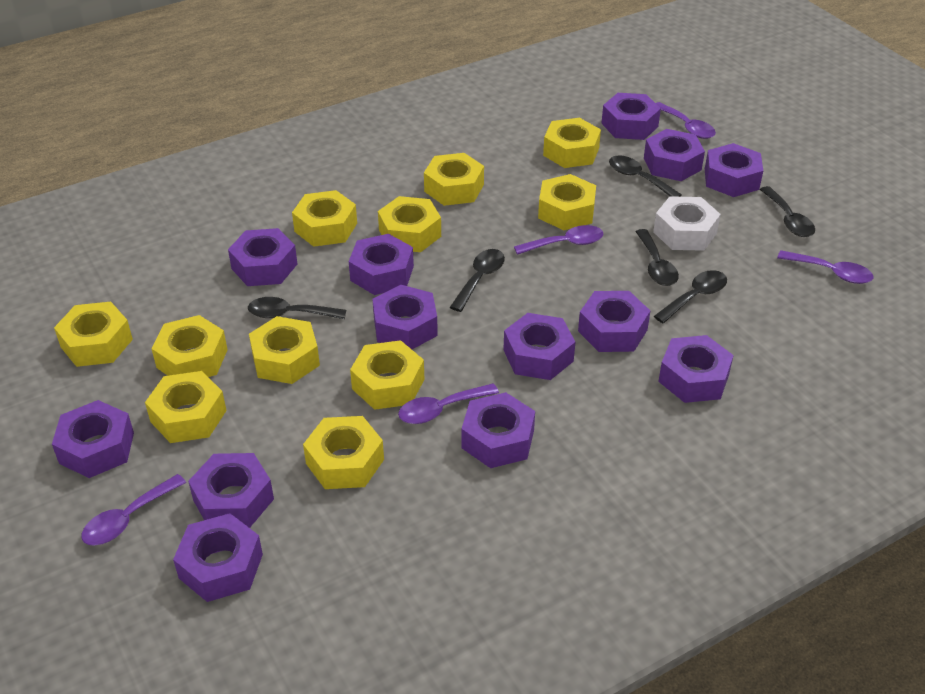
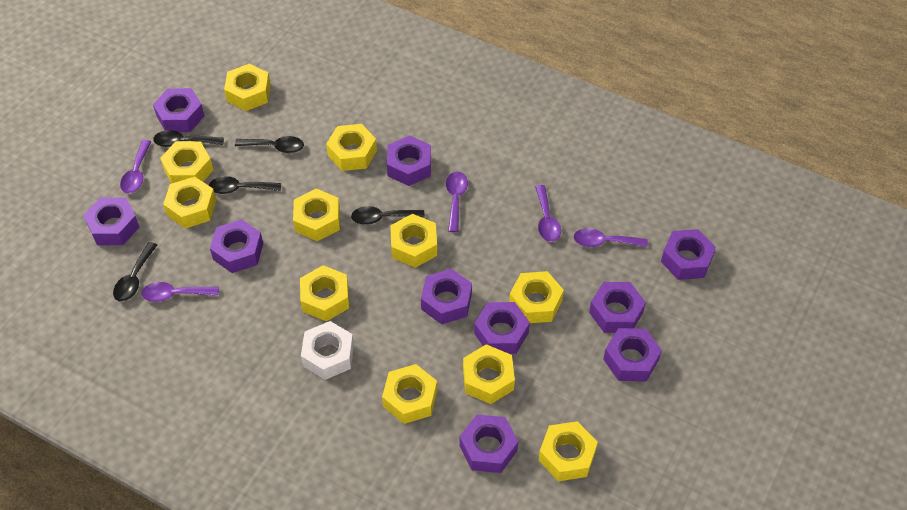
black spoon: 6 -> 5
purple nut: 13 -> 10

